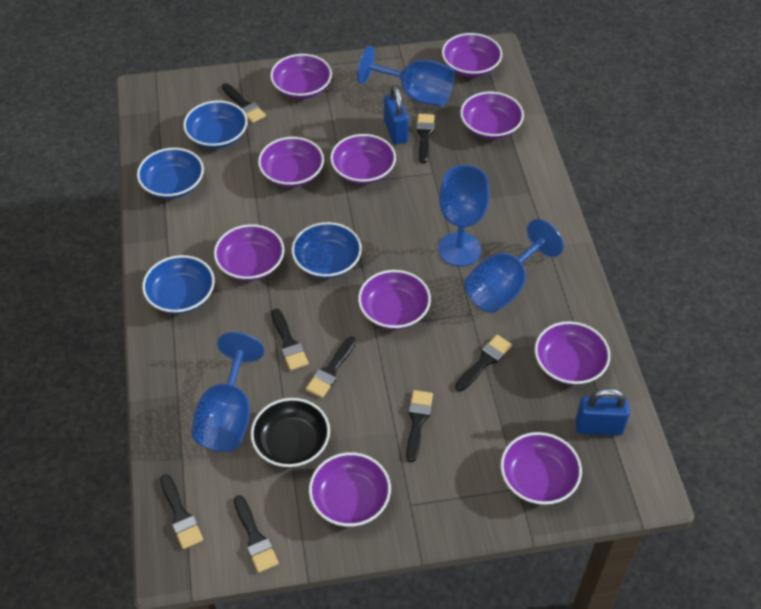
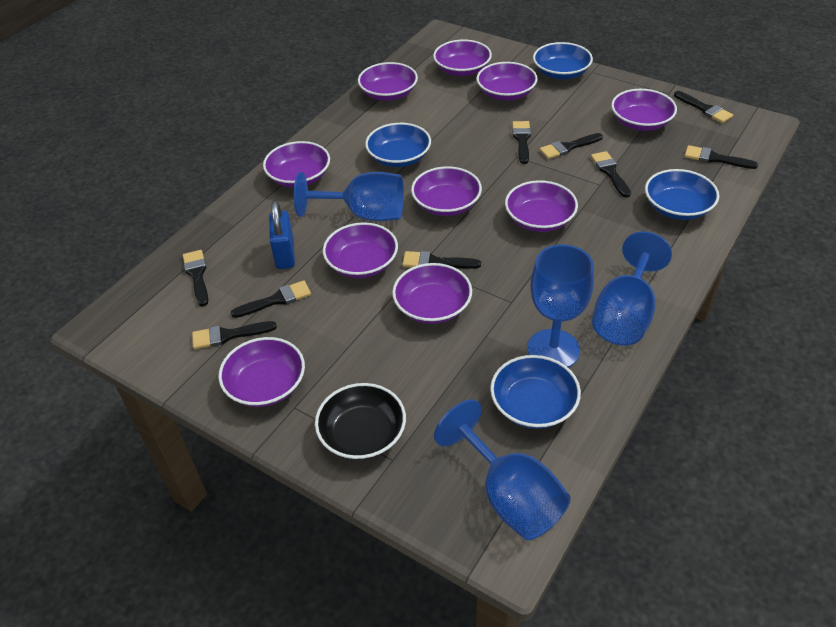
black brush: 8 -> 9
blue padlock: 2 -> 1

